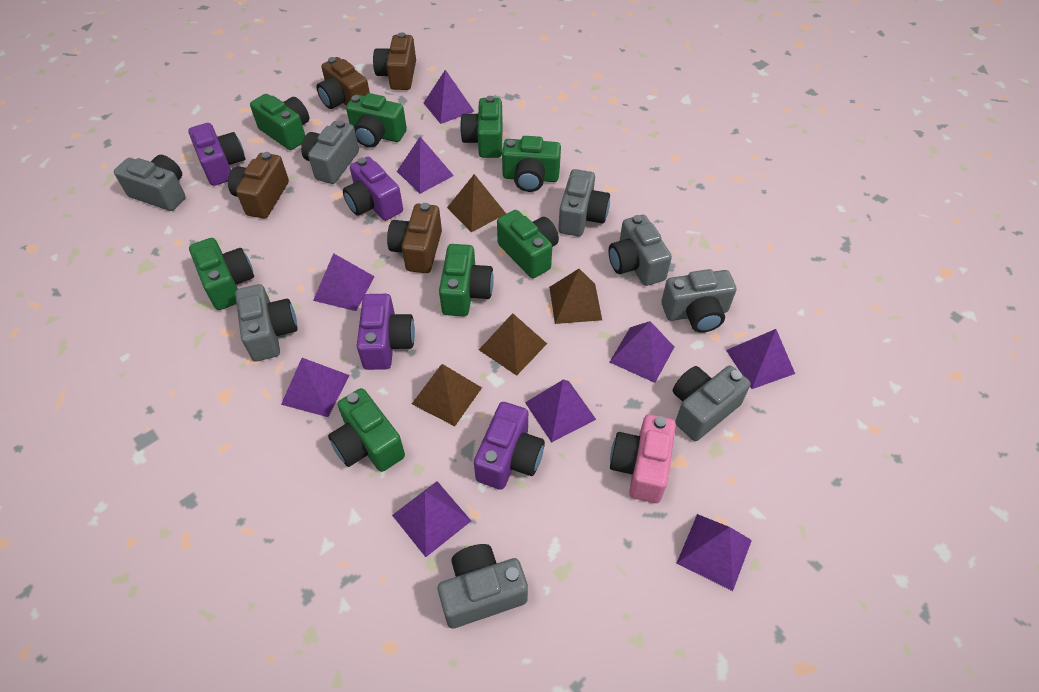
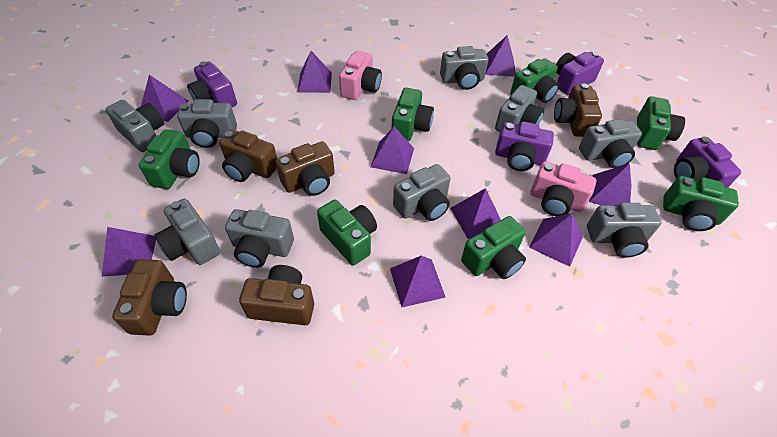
brown camera: 4 -> 5
brown pyramid: 4 -> 0
green camera: 8 -> 7
grey camera: 8 -> 9
pink camera: 1 -> 2

